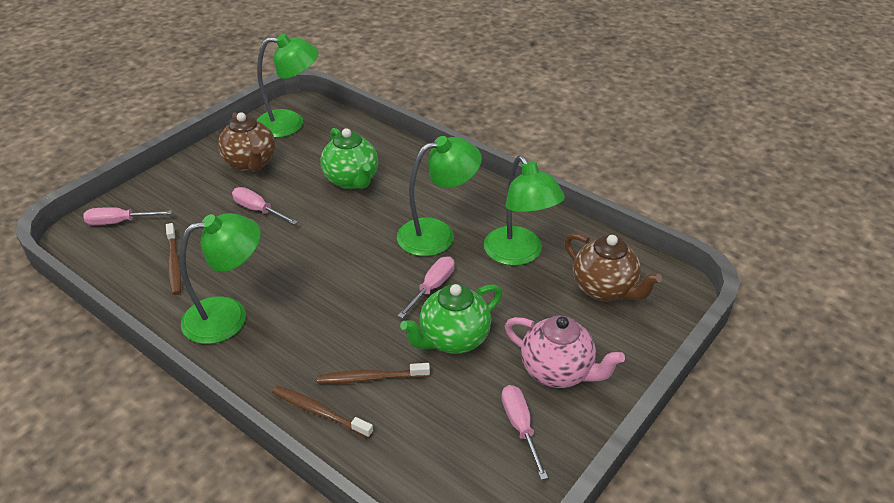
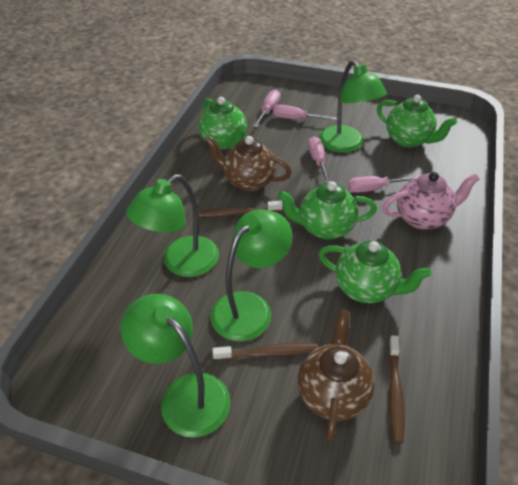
green teapot: 2 -> 4

